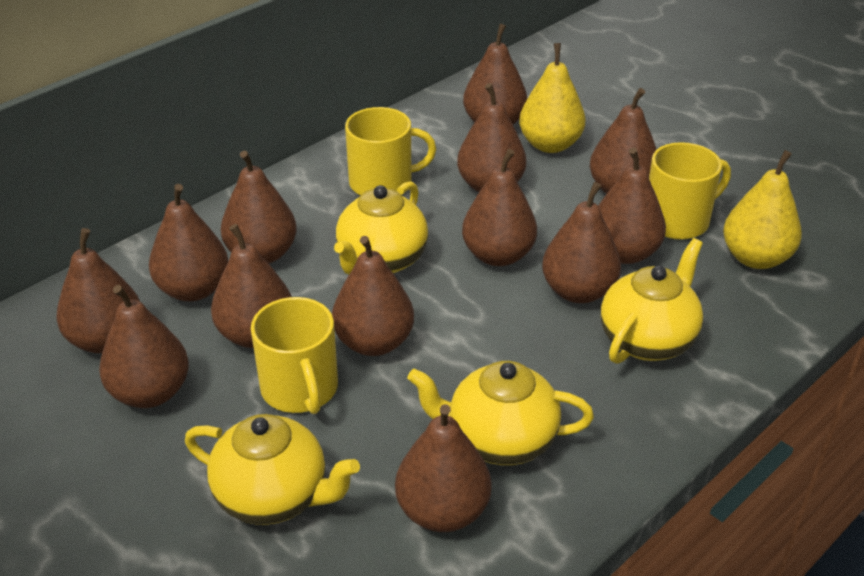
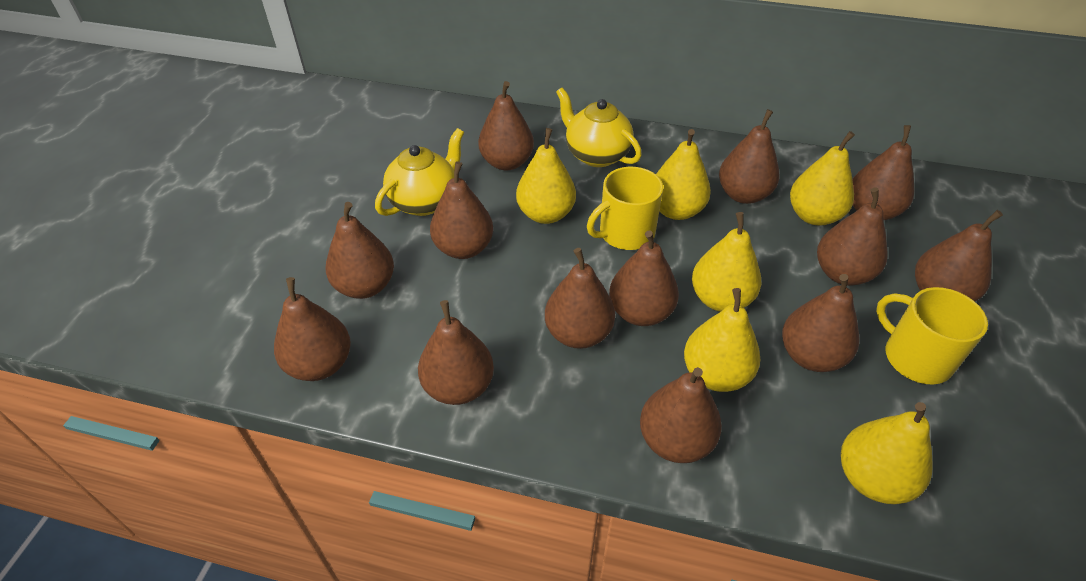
yellow mug: 3 -> 2
yellow pear: 2 -> 6
yellow teapot: 4 -> 2

